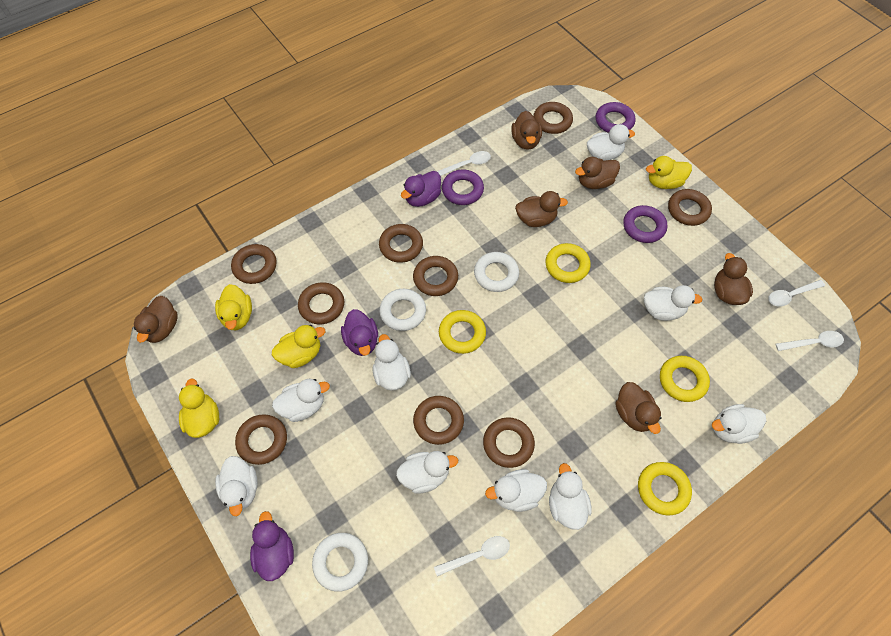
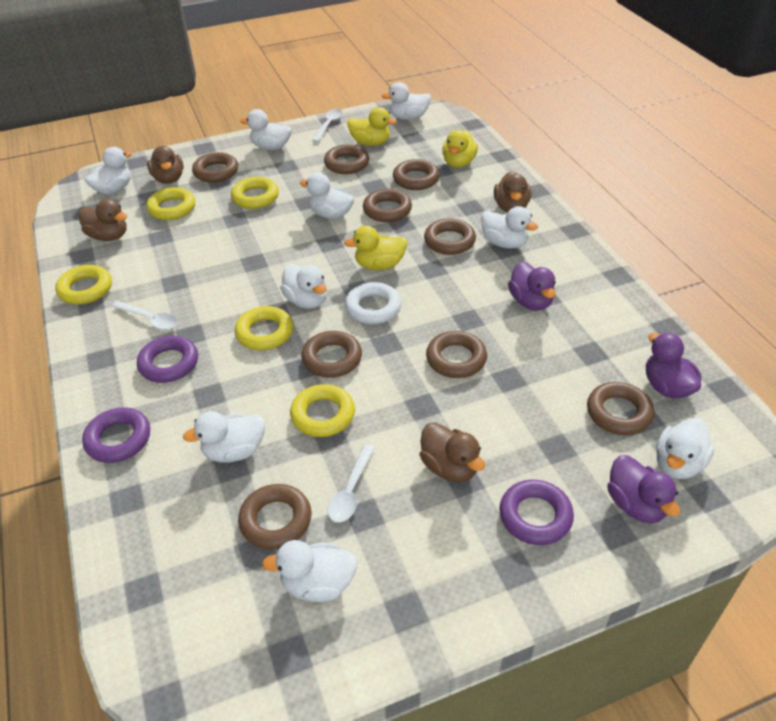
brown duck: 6 -> 4
white ring: 3 -> 1
white spoon: 4 -> 3
yellow duck: 4 -> 3
yellow ring: 4 -> 5

